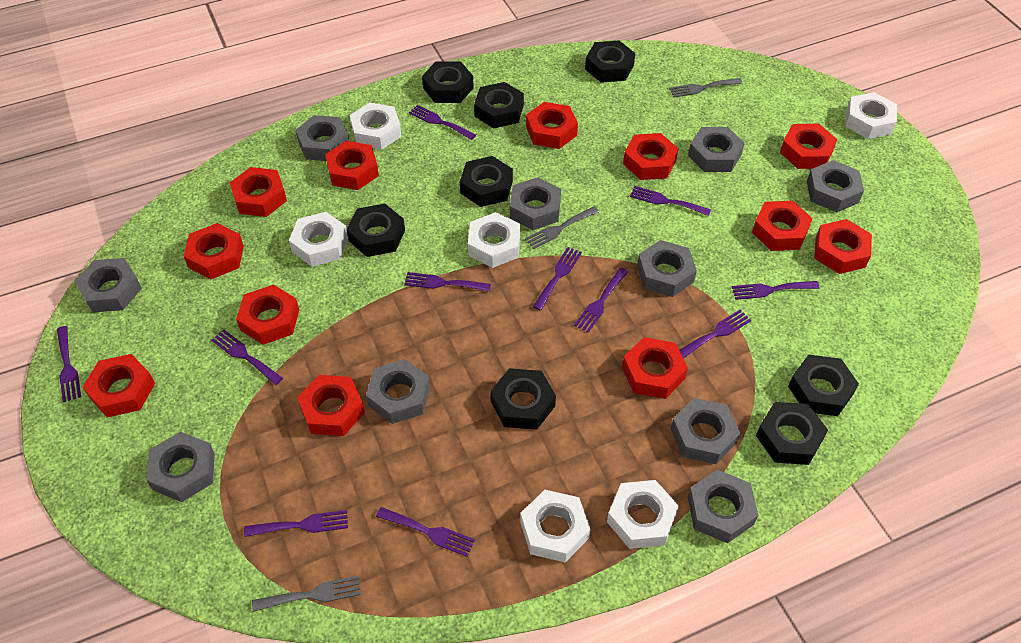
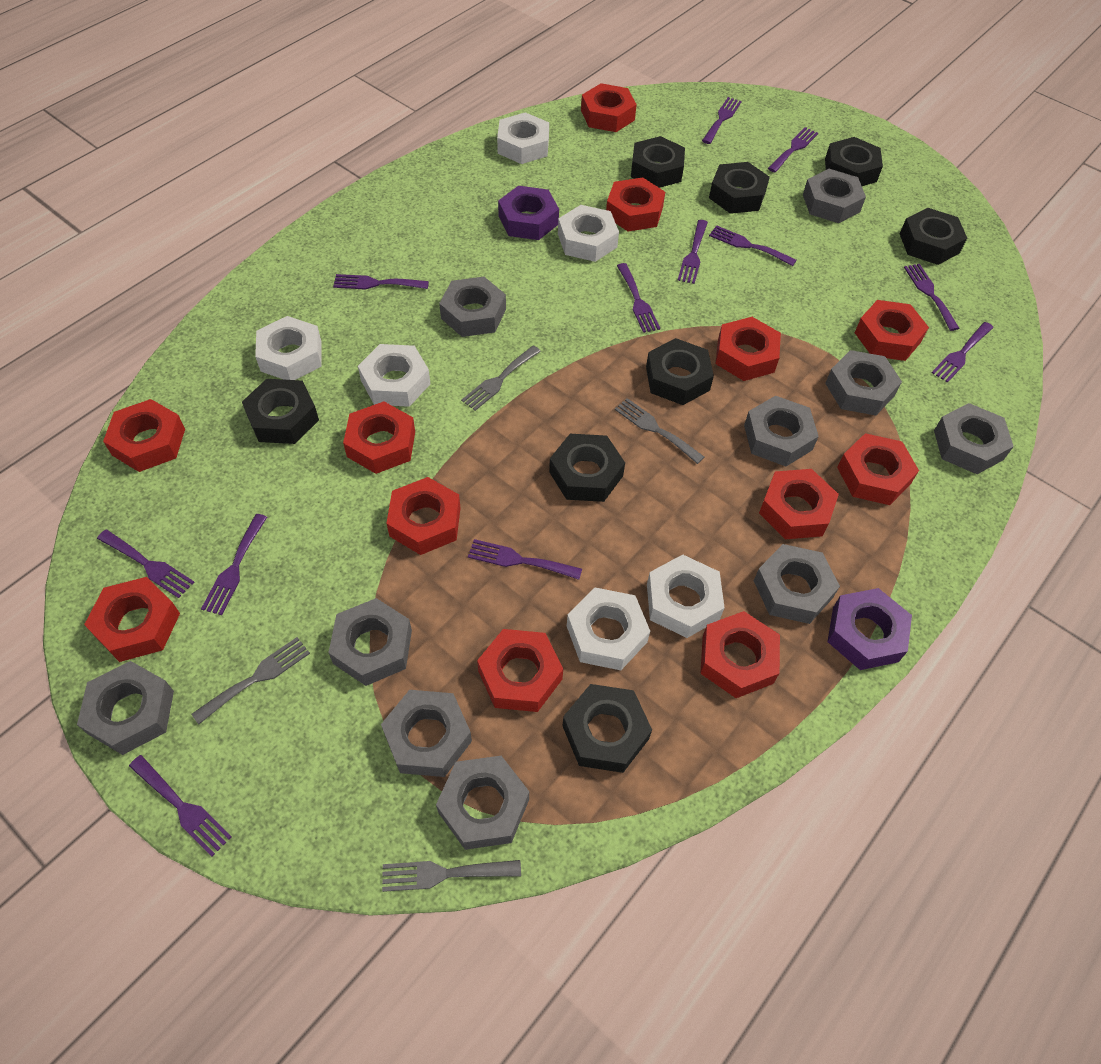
grey fork: 3 -> 4
purple fork: 11 -> 12
purple nut: 0 -> 2

